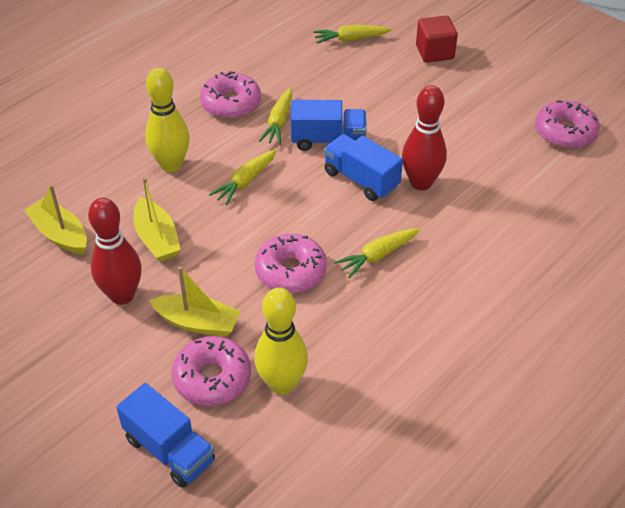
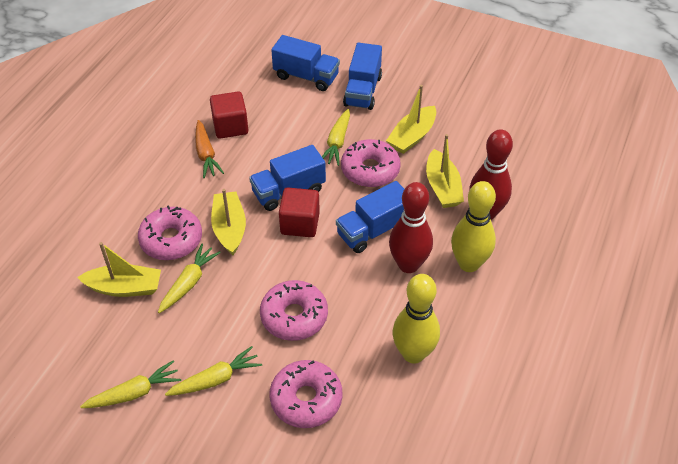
blue truck: 3 -> 4
orange carrot: 0 -> 1
red cube: 1 -> 2
yellow boat: 3 -> 4

